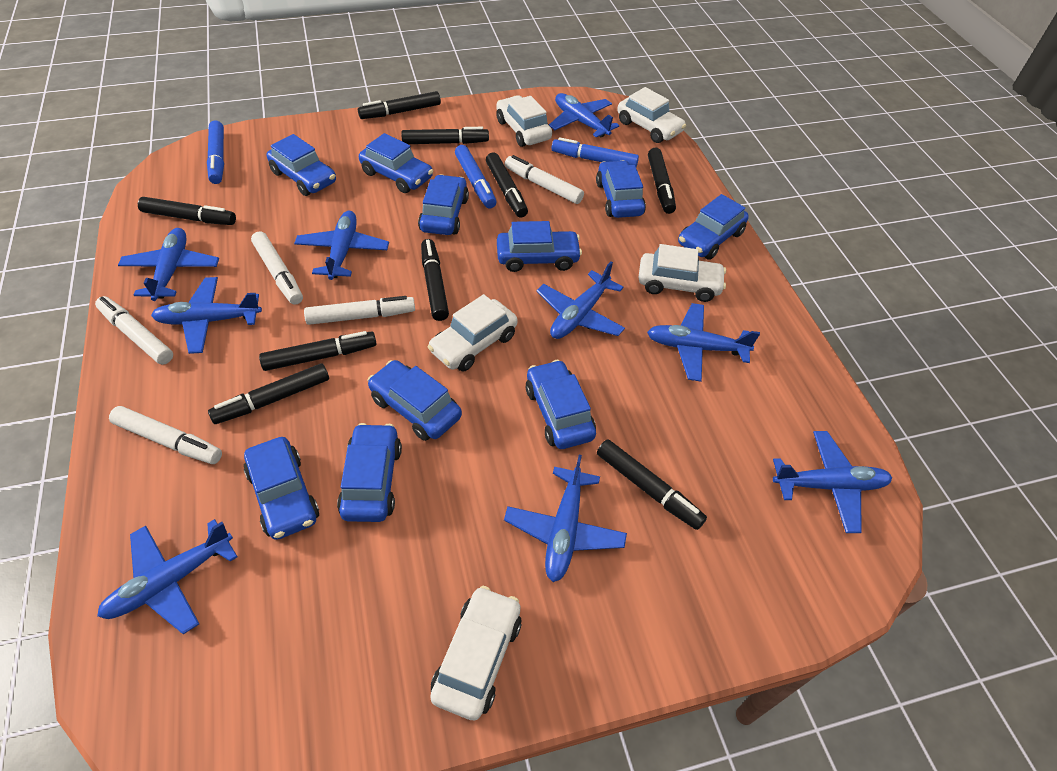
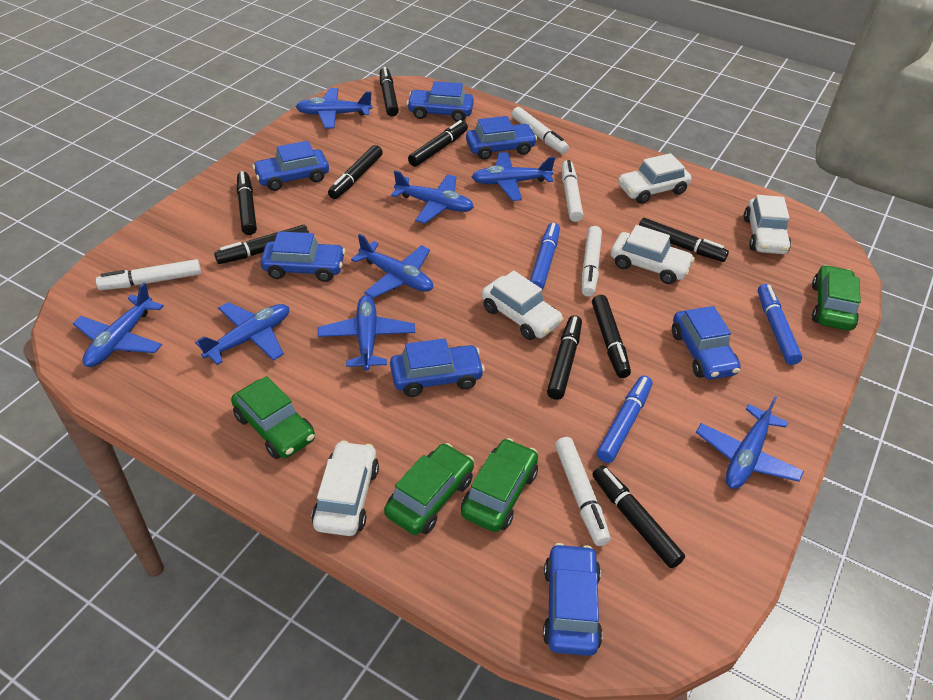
blue car: 10 -> 7
blue plane: 9 -> 8
green car: 0 -> 4

